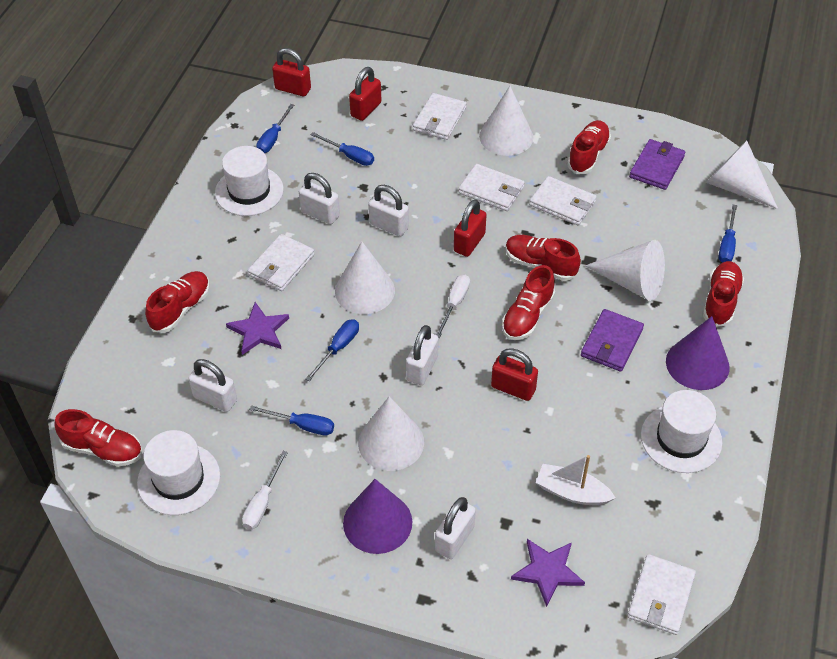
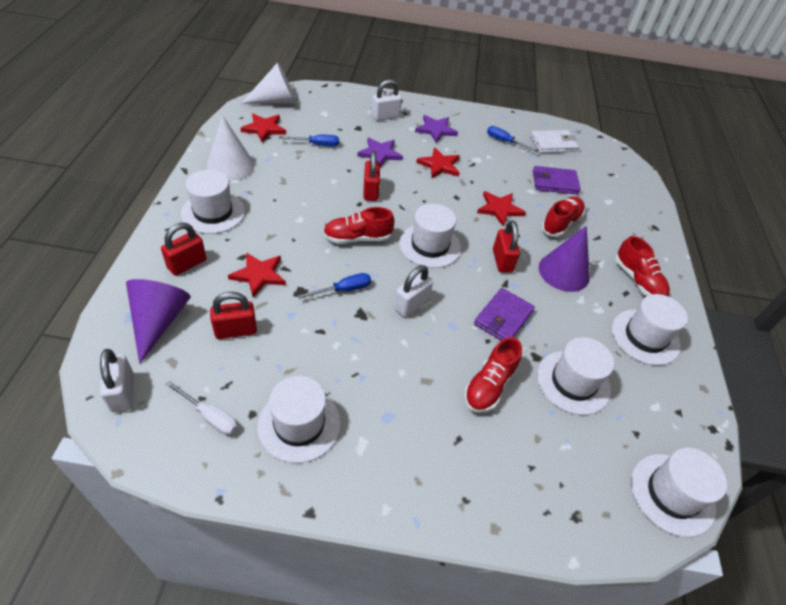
blue screwdriver: 5 -> 3
red shoe: 6 -> 4
red star: 0 -> 4
white boat: 1 -> 0
white cone: 5 -> 2
white hat: 3 -> 6
white padlock: 5 -> 3
white screwdriver: 2 -> 1
white wallet: 5 -> 1

